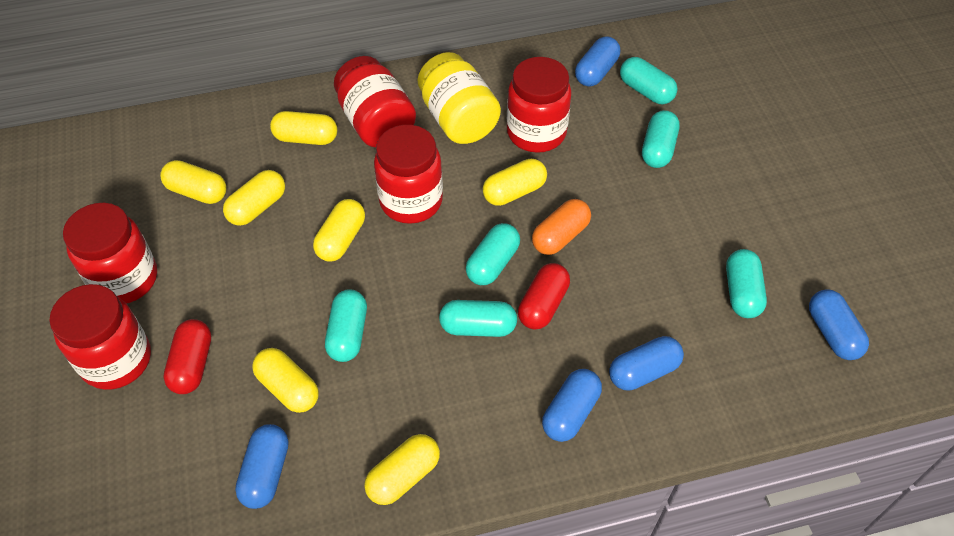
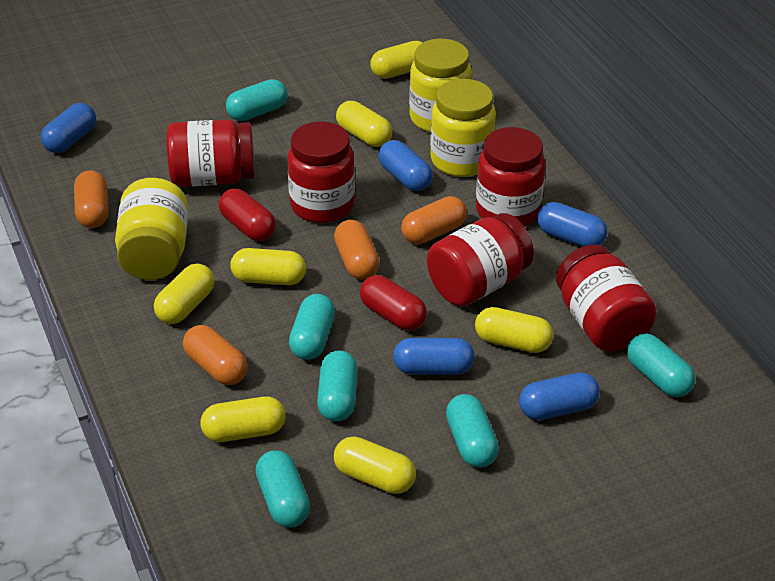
orange capsule: 1 -> 4
yellow jar: 1 -> 3

